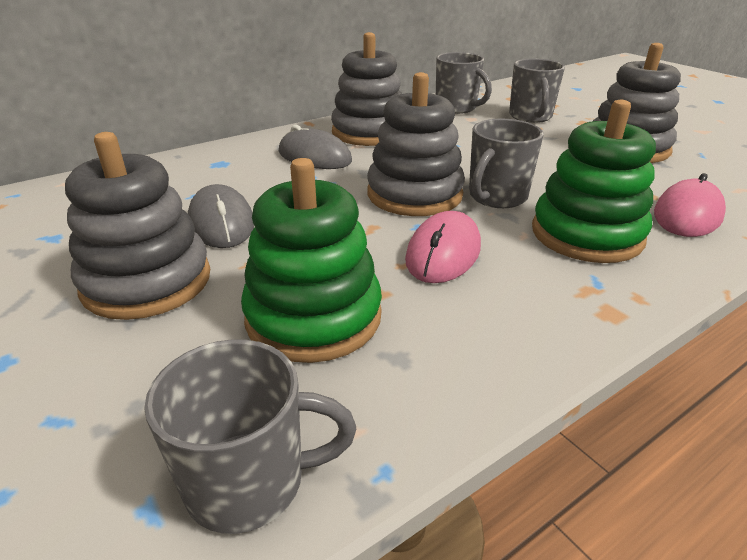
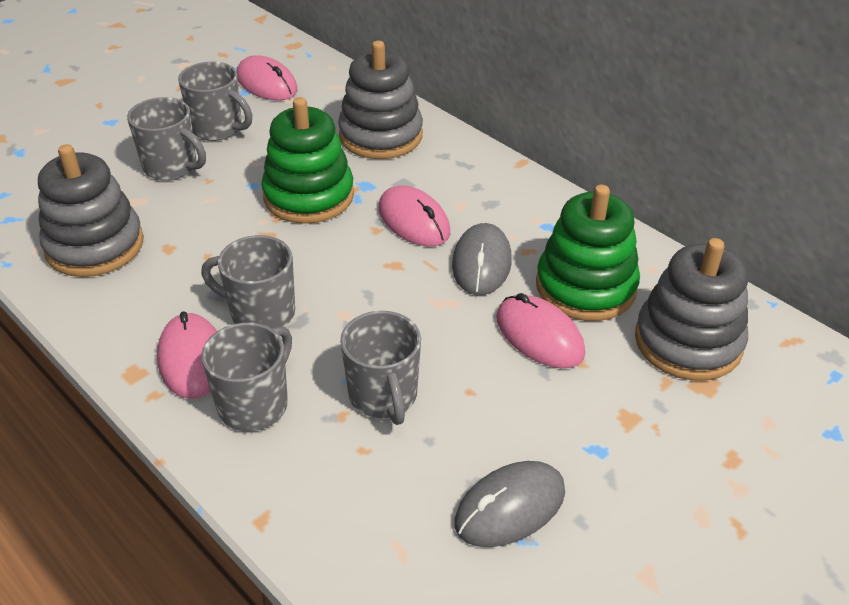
grey mug: 4 -> 5
grey stacking toy: 4 -> 3
pink mouse: 2 -> 4

